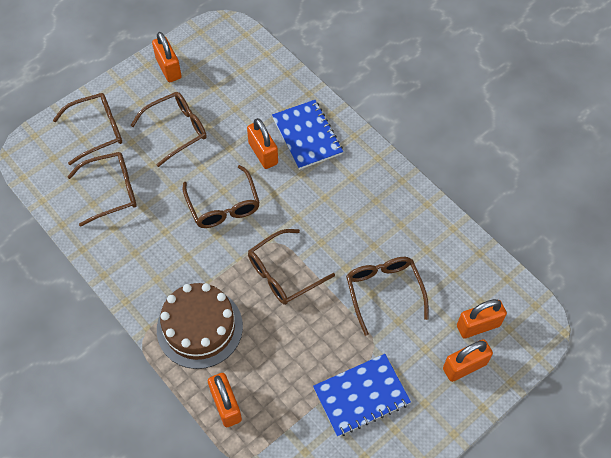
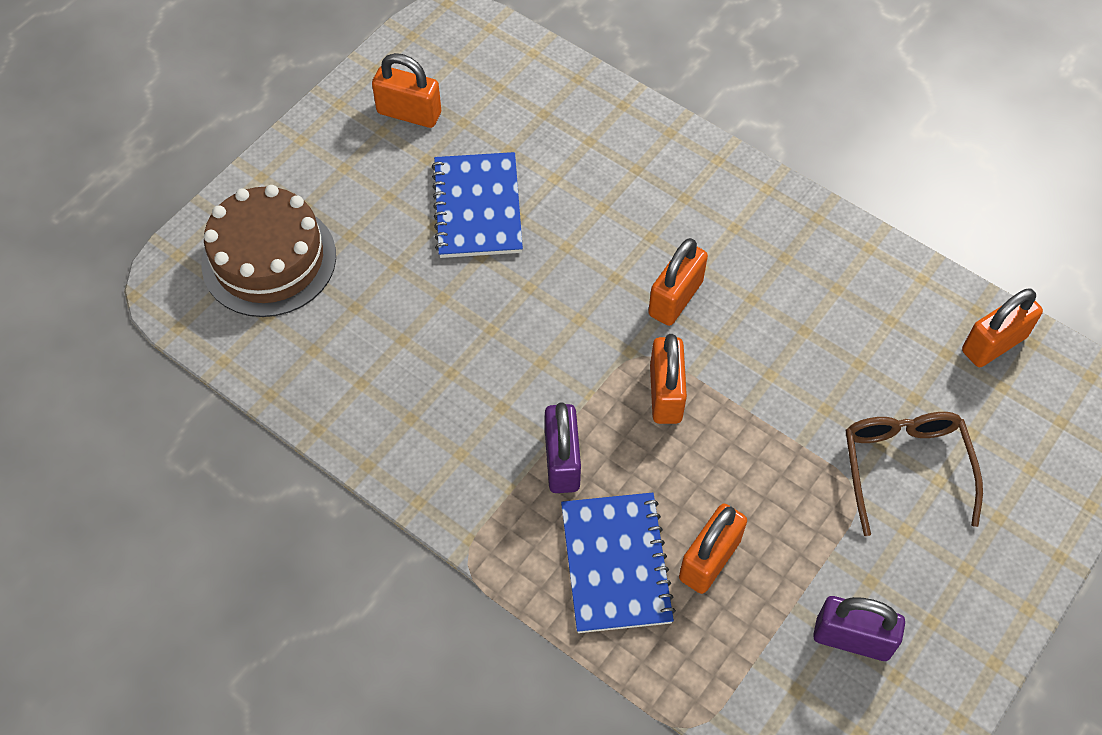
brown glasses: 6 -> 1
purple padlock: 0 -> 2

